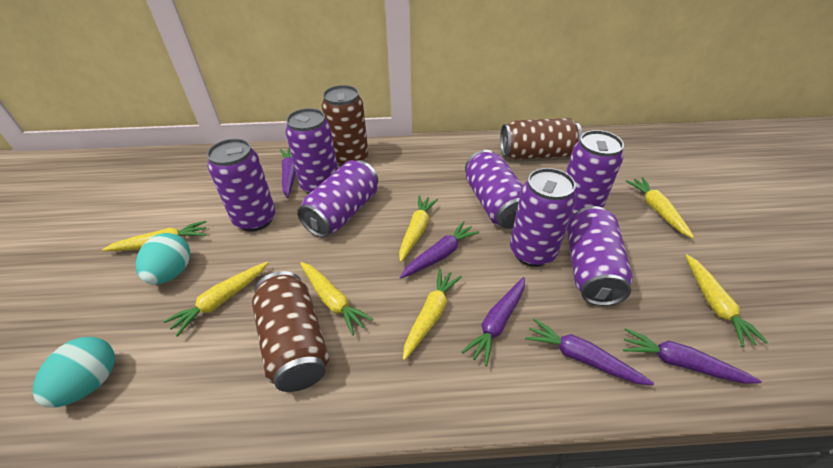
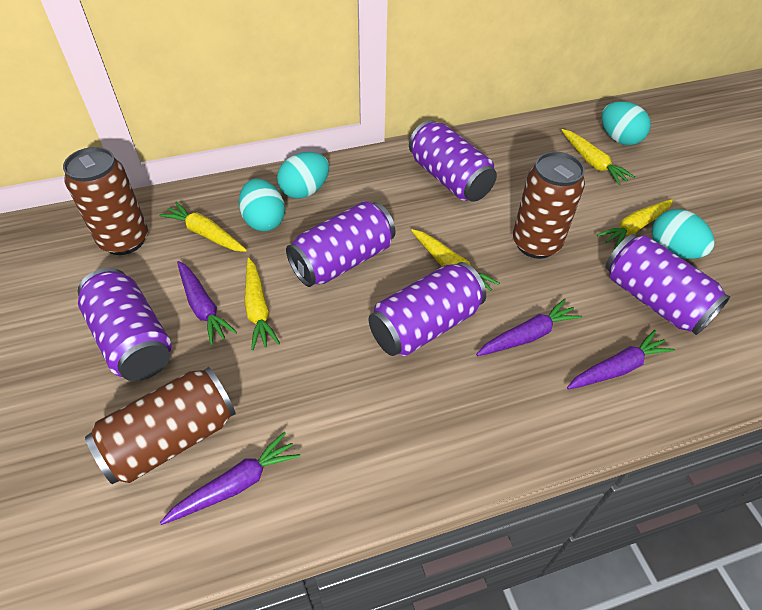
purple can: 7 -> 5
purple carrot: 5 -> 4
turquoise egg: 2 -> 4
yellow carrot: 7 -> 5

